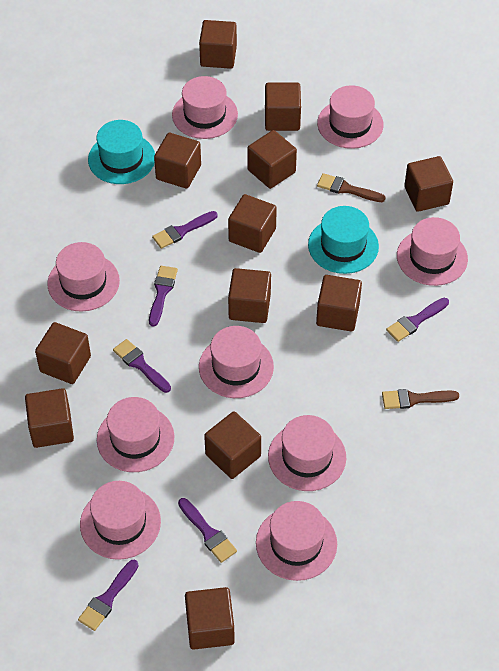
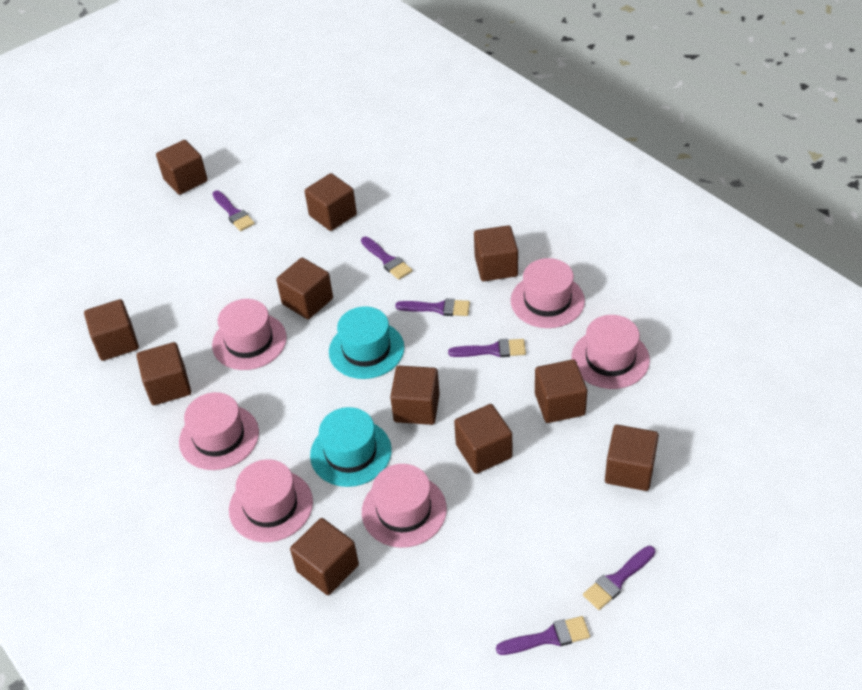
brown brush: 2 -> 0
brown cube: 12 -> 11
pink hat: 9 -> 6

